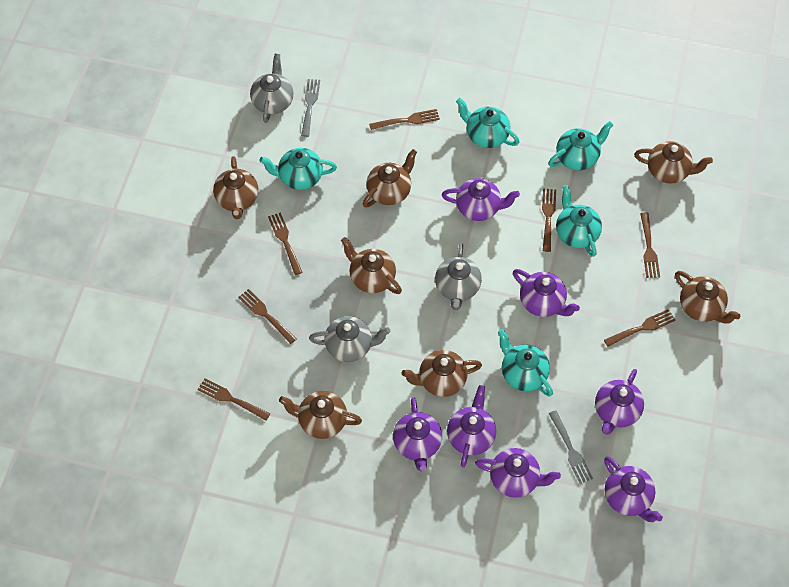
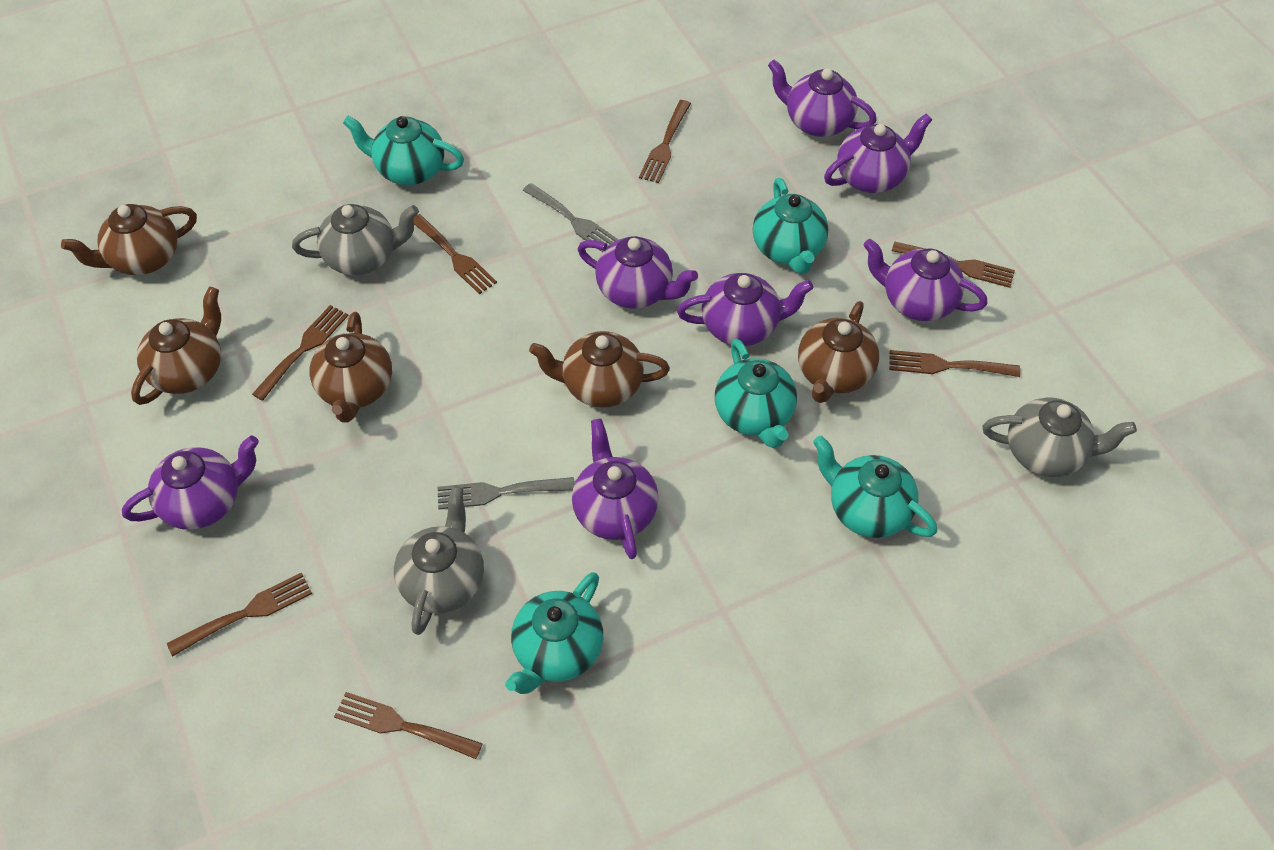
brown teapot: 7 -> 5

